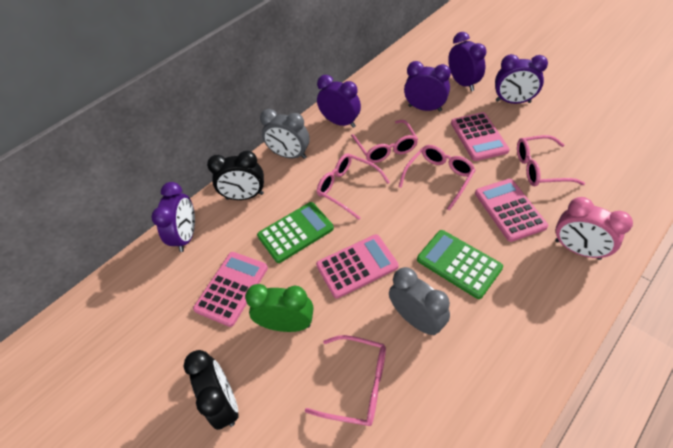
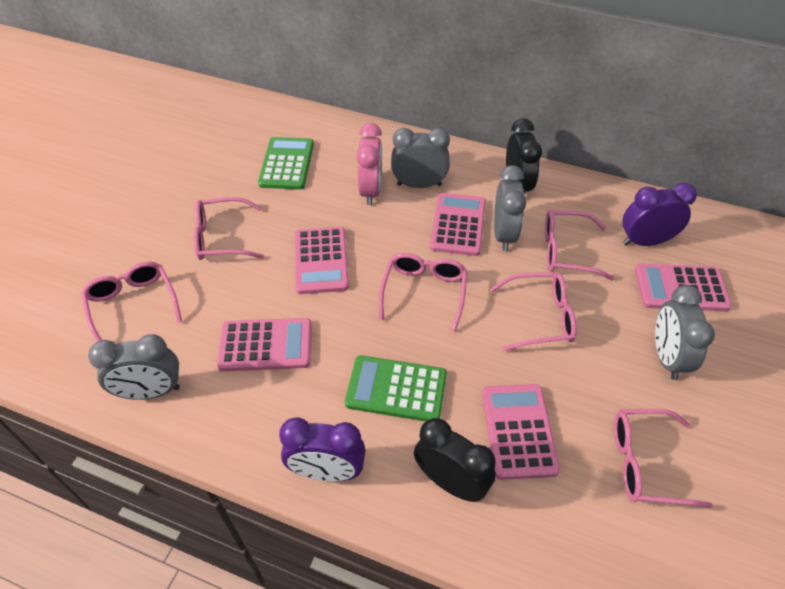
green clock: 1 -> 0
grey clock: 2 -> 4
pink calculator: 4 -> 5
pink glasses: 5 -> 6
purple clock: 5 -> 2

